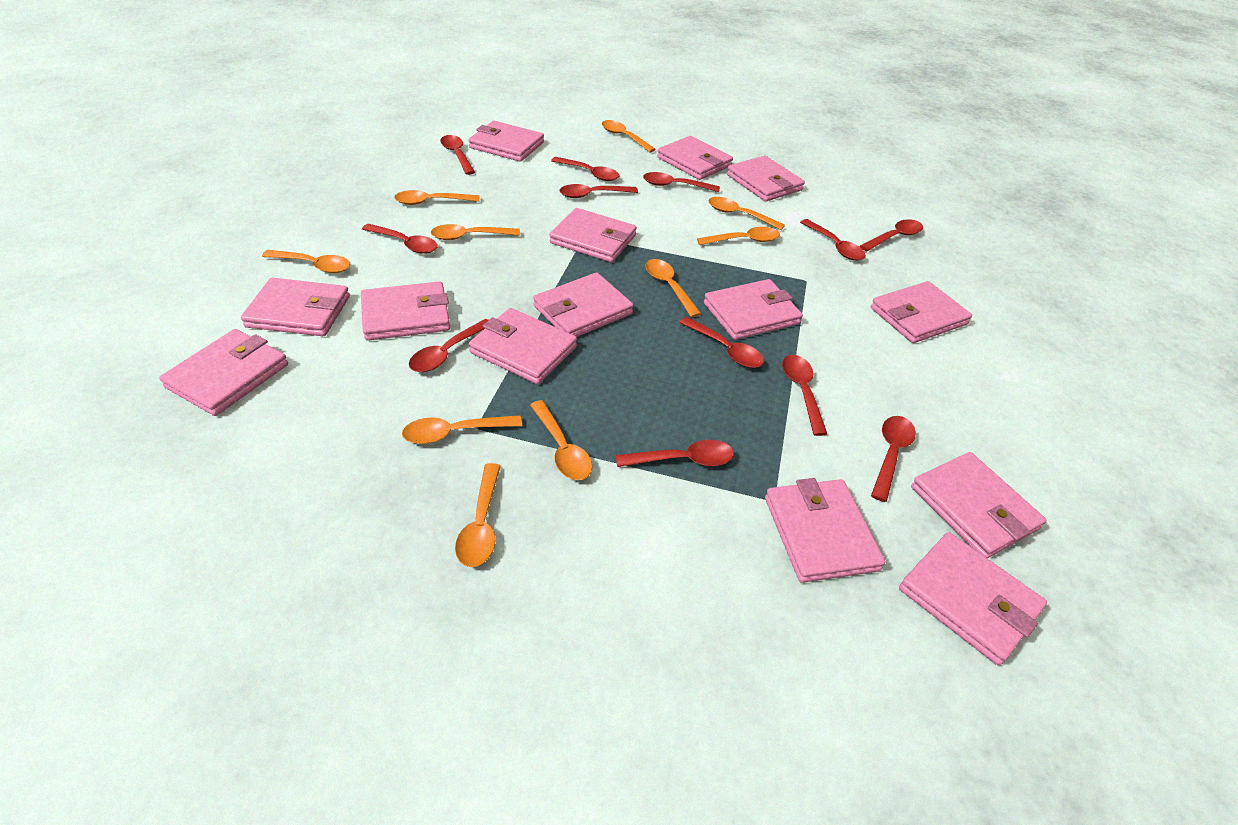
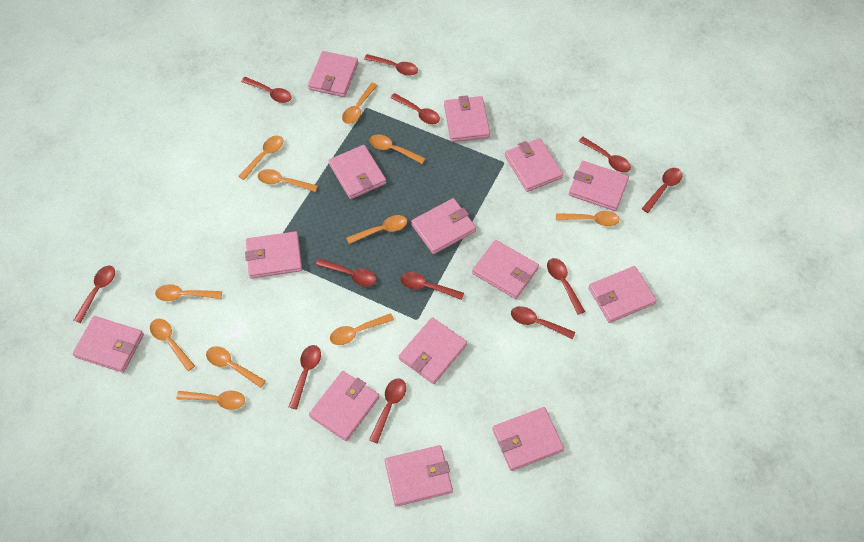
orange spoon: 10 -> 11

